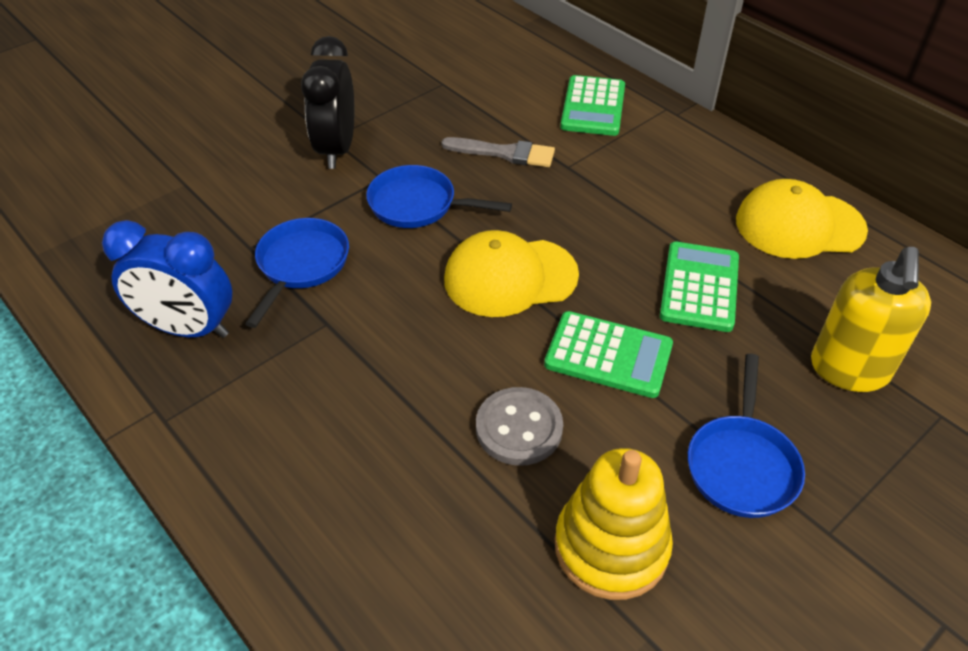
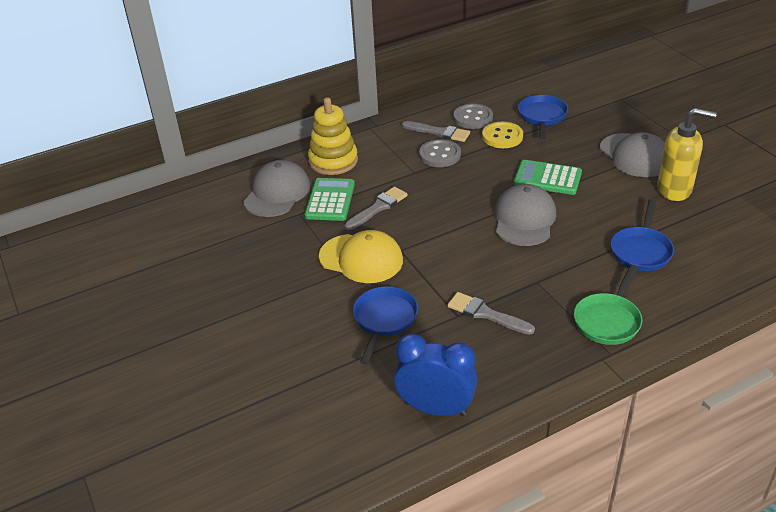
black clock: 1 -> 0
green calculator: 3 -> 2
green pan: 0 -> 1
grey brush: 1 -> 3
grey button: 1 -> 2
grey cap: 0 -> 3
yellow button: 0 -> 1
yellow cap: 2 -> 1

